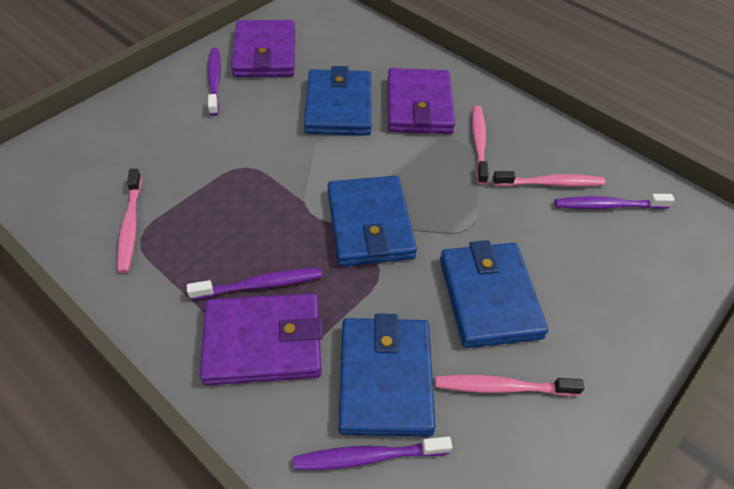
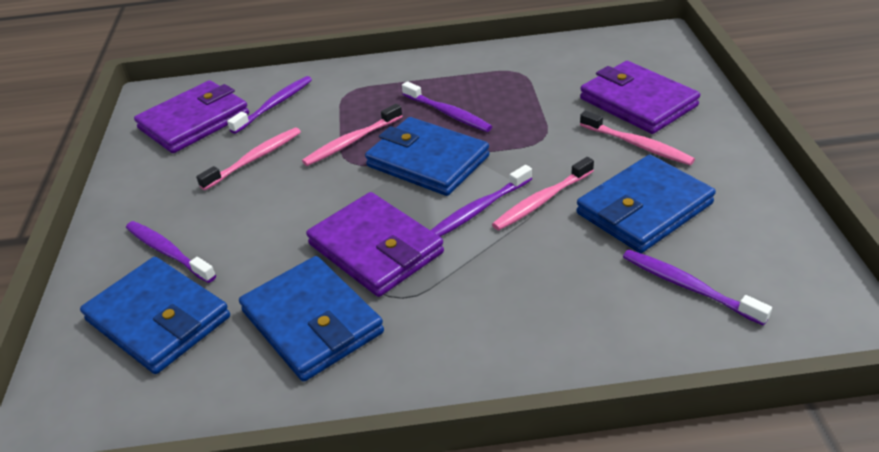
purple toothbrush: 4 -> 5

